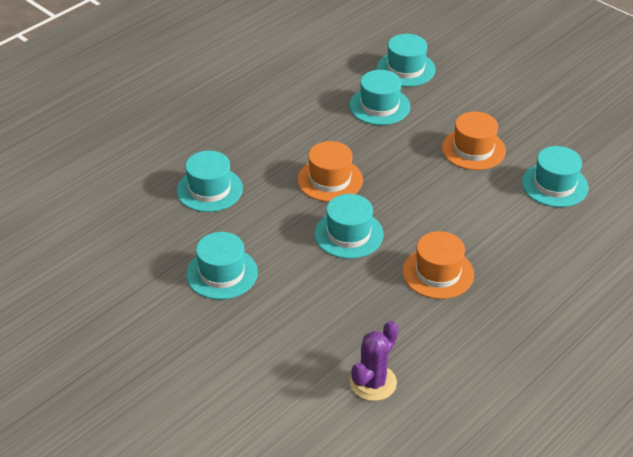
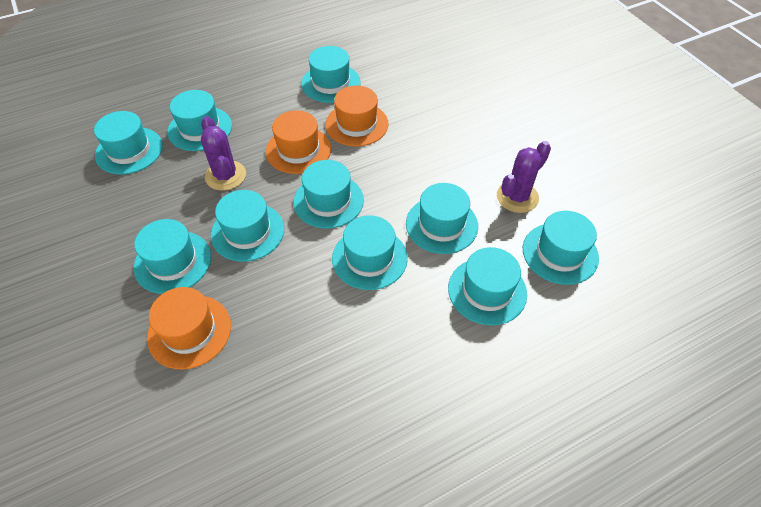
purple cactus: 1 -> 2
turquoise hat: 6 -> 10

